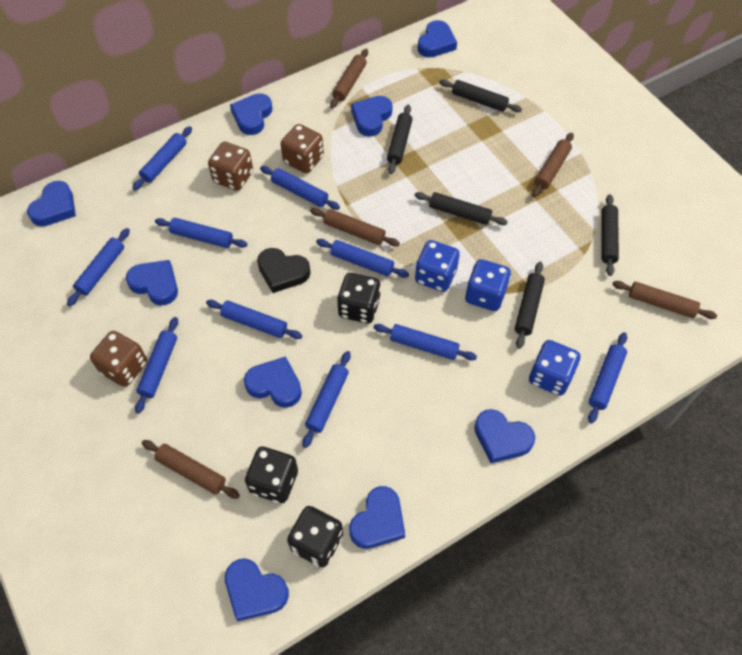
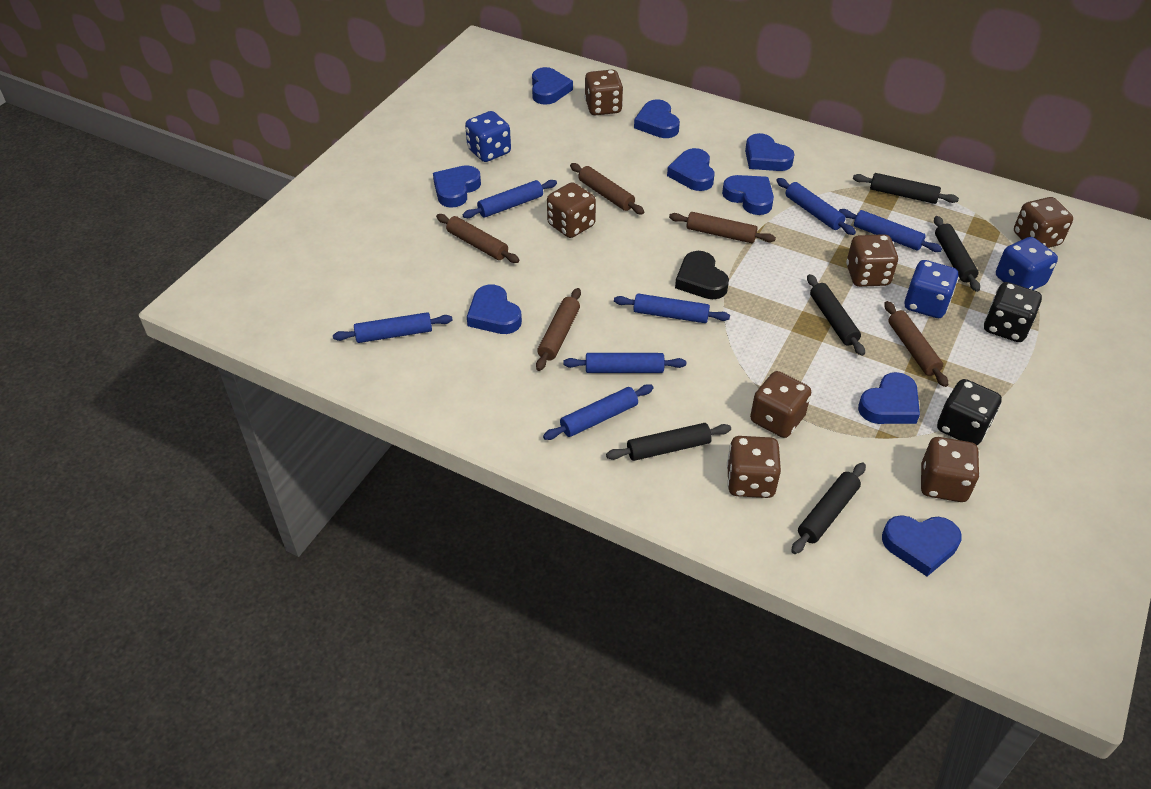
black dice: 3 -> 2
blue rolling pin: 10 -> 7
brown dice: 3 -> 7

